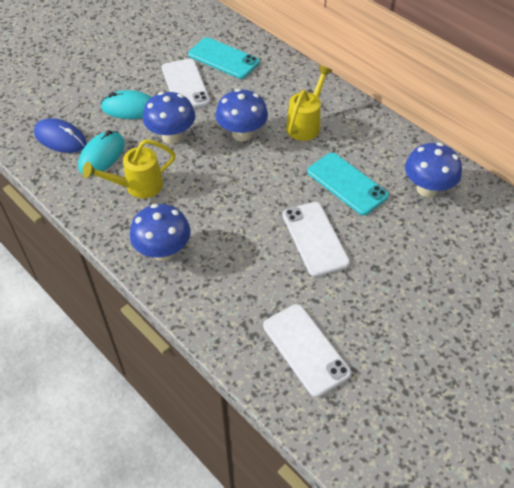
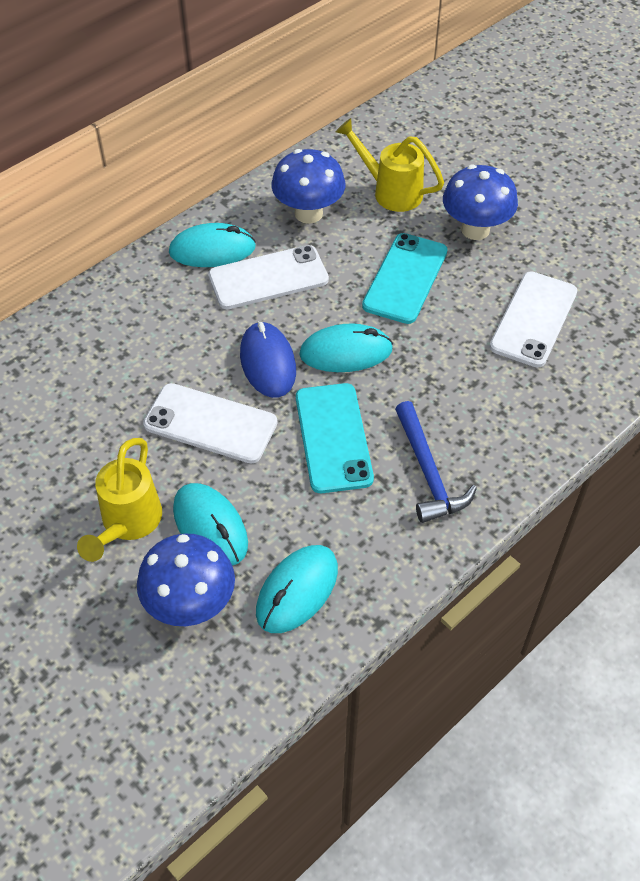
blue hammer: 0 -> 1
blue mushroom: 4 -> 3
turquoise mouse: 2 -> 4

